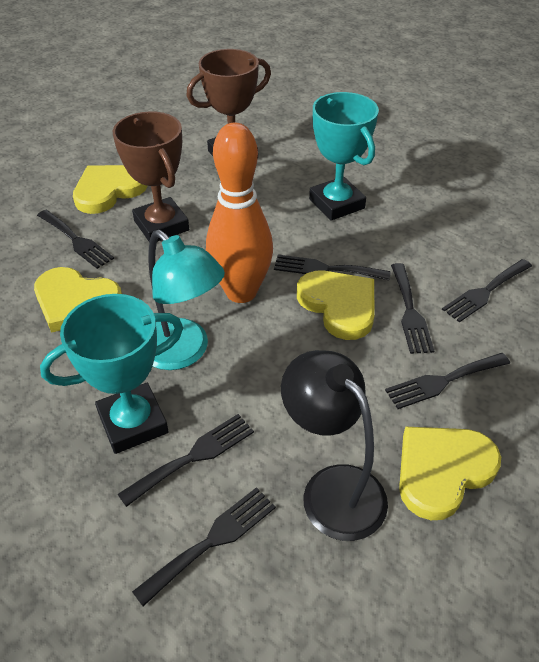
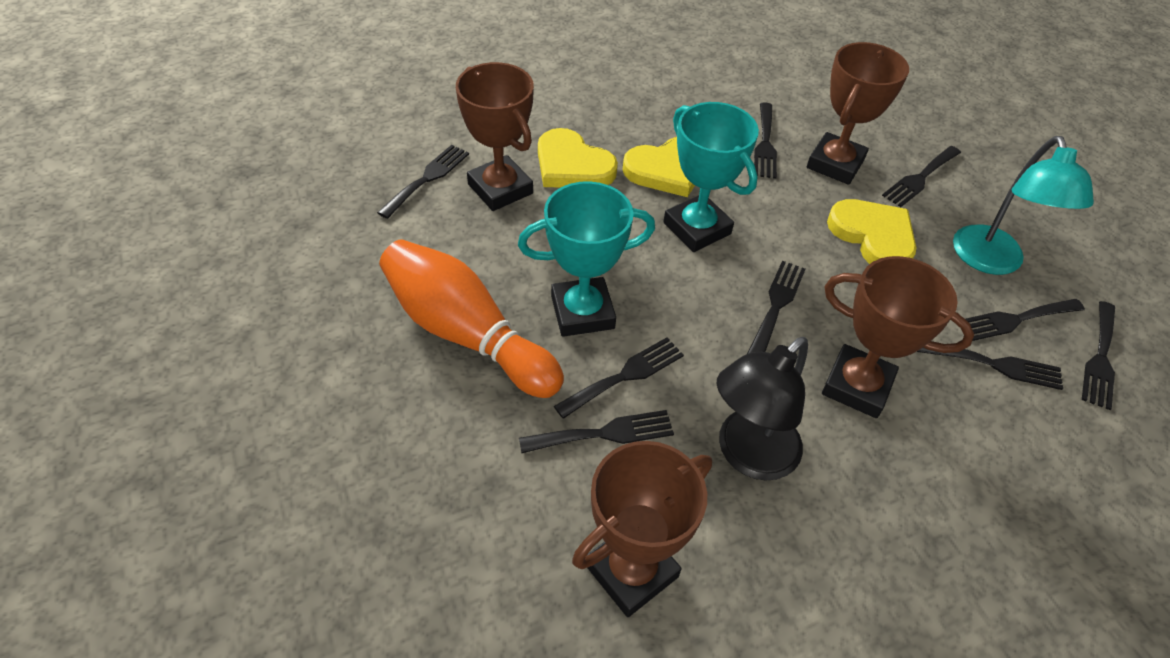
black fork: 7 -> 9
brown trophy: 2 -> 4
yellow heart: 4 -> 3

